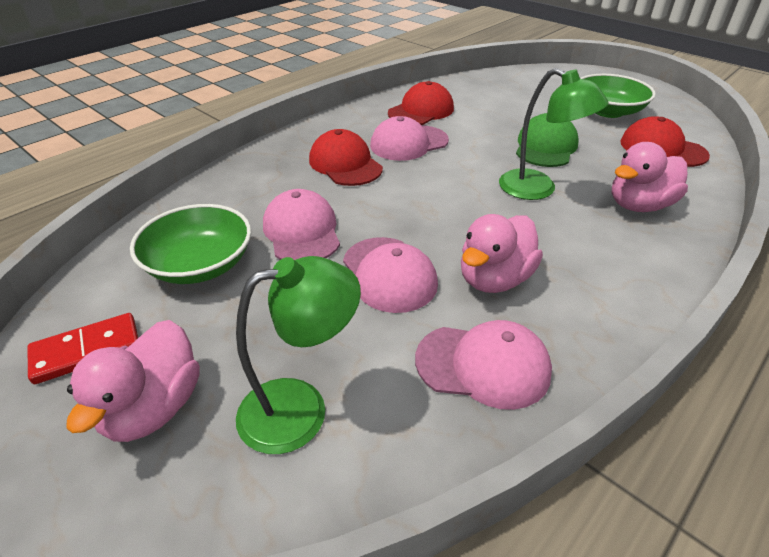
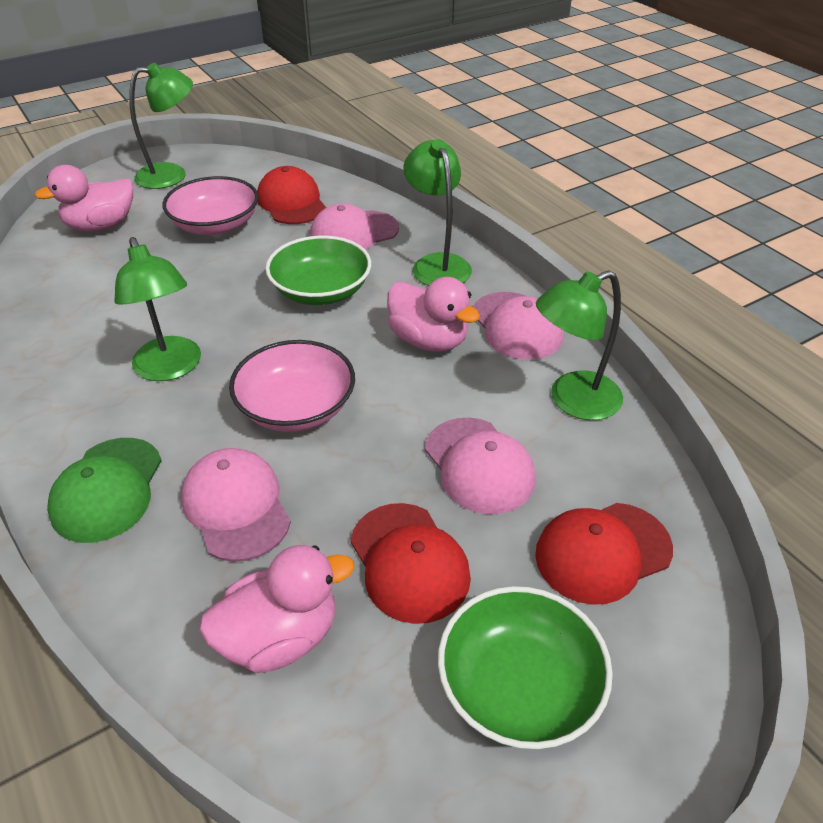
green lamp: 2 -> 4
pink bowl: 0 -> 2
red domino: 1 -> 0

